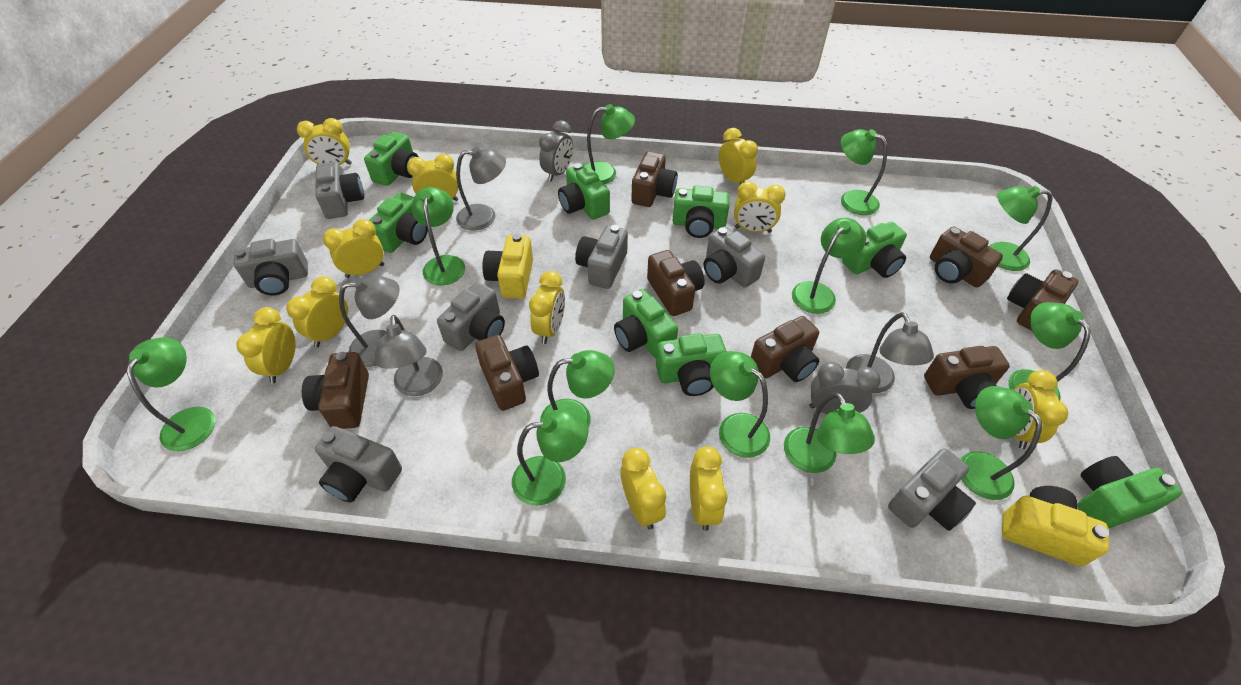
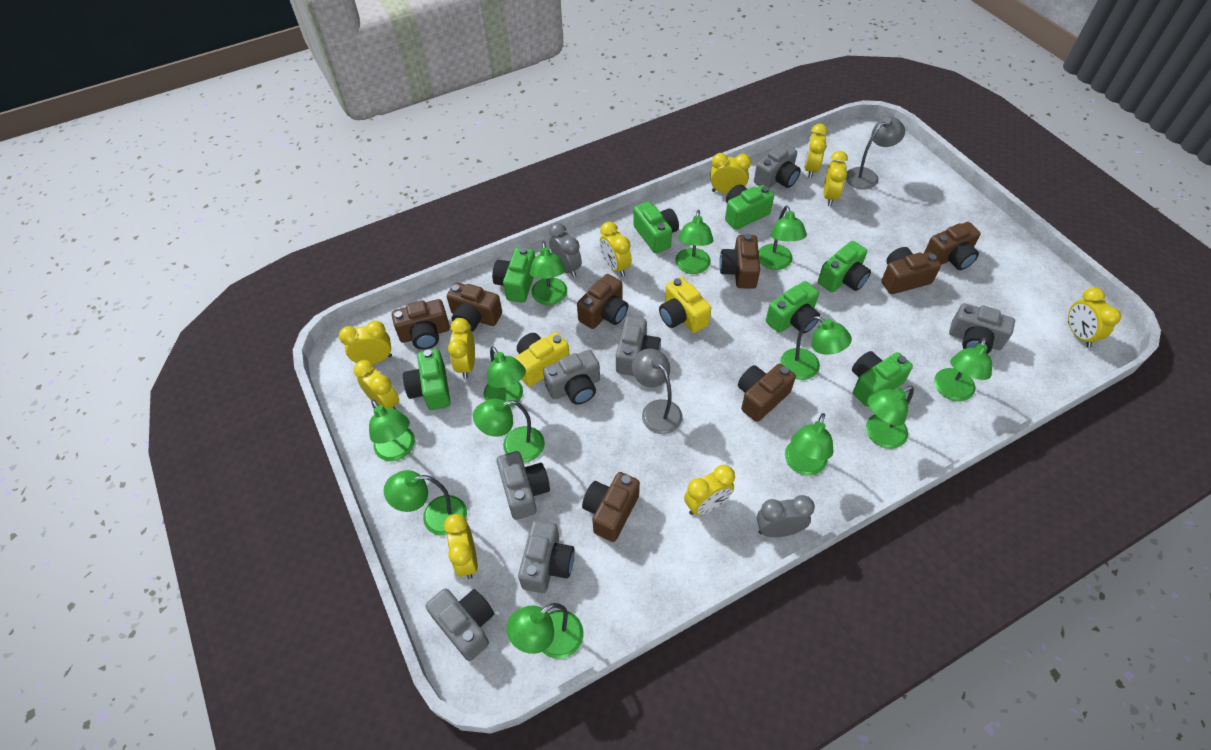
green camera: 8 -> 7
grey lamp: 4 -> 2
yellow clock: 11 -> 10

